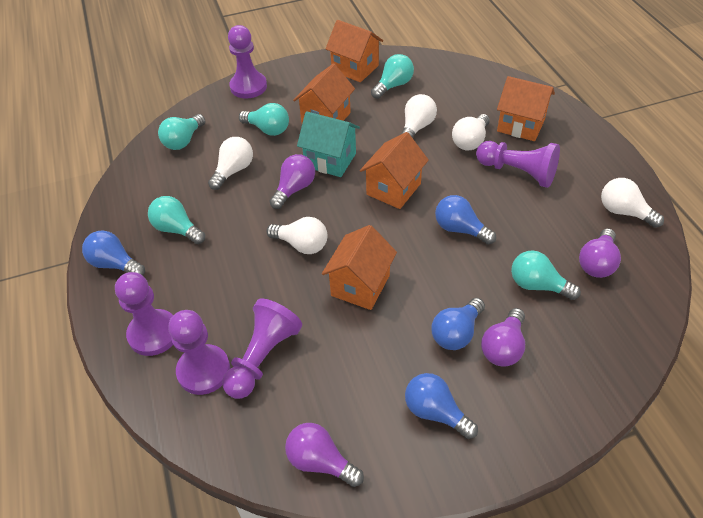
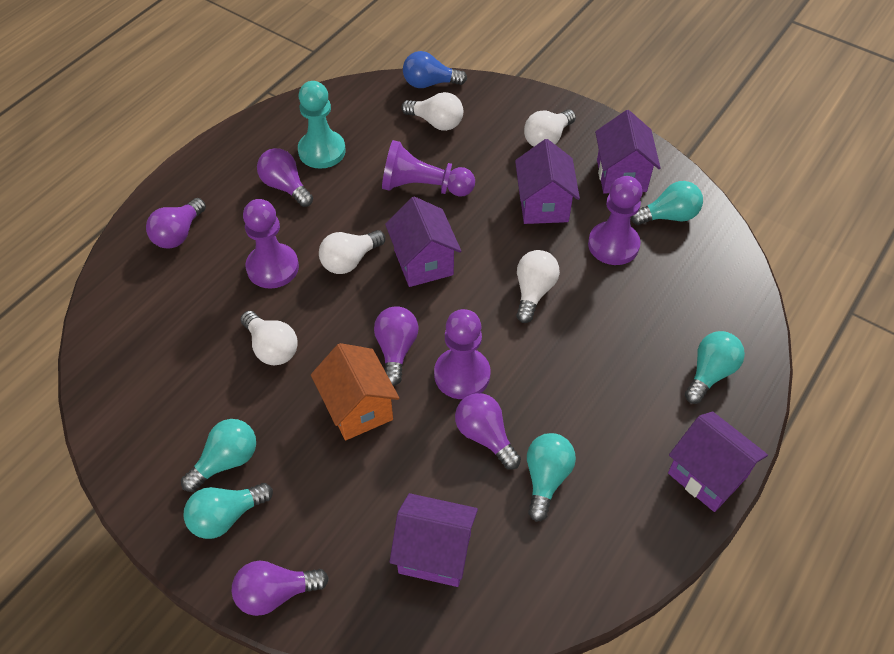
blue light bulb: 4 -> 1
orange house: 5 -> 1
purple house: 0 -> 5
purple light bulb: 4 -> 5
purple pawn: 5 -> 4
turquoise house: 1 -> 0
turquoise pawn: 0 -> 1

